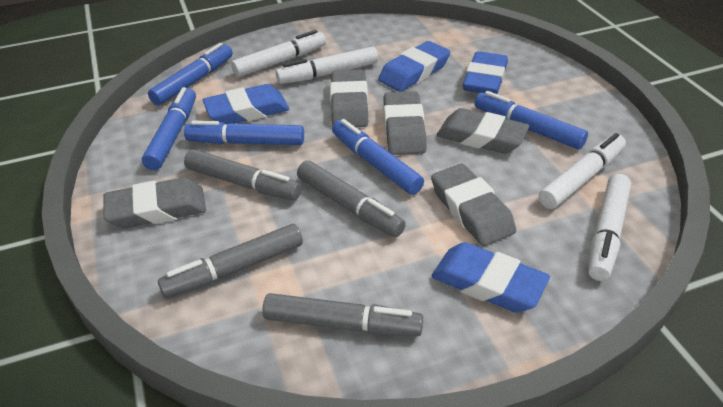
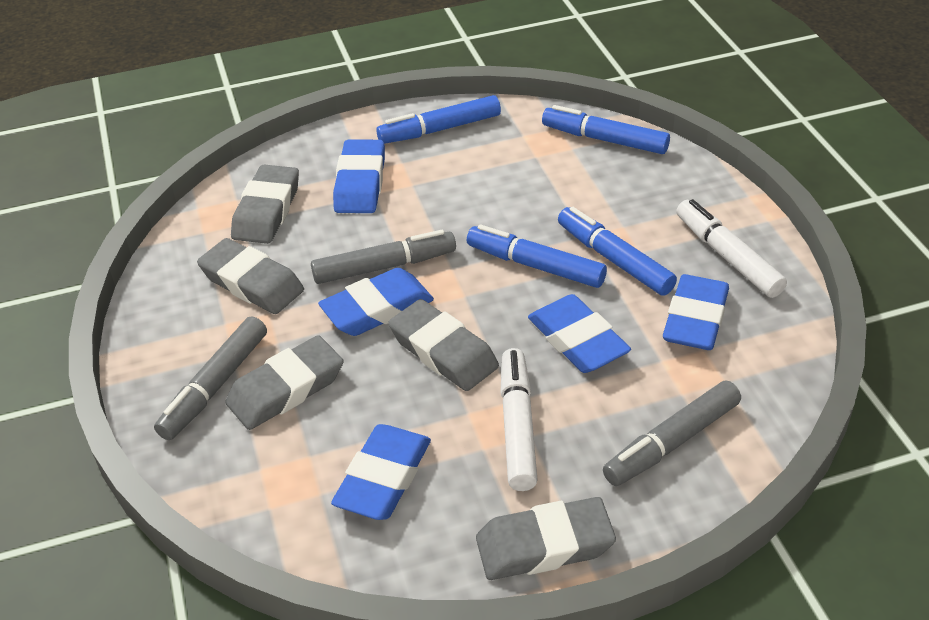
blue eraser: 4 -> 5
blue marker: 5 -> 4
grey marker: 4 -> 3
white marker: 4 -> 2

